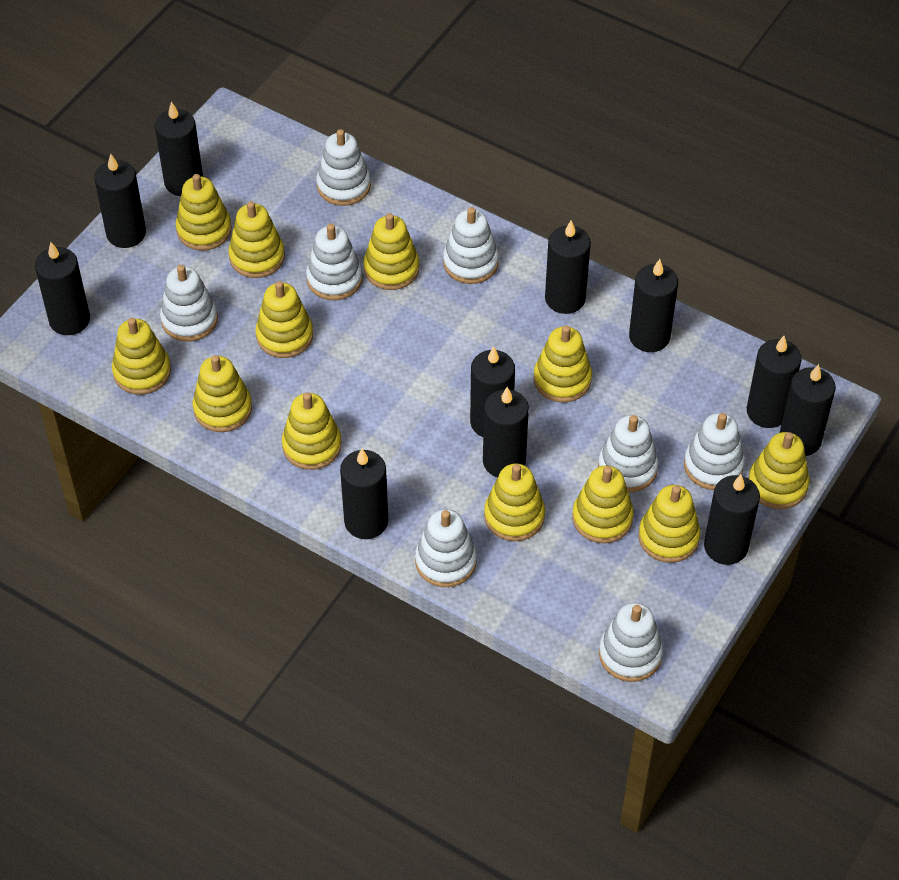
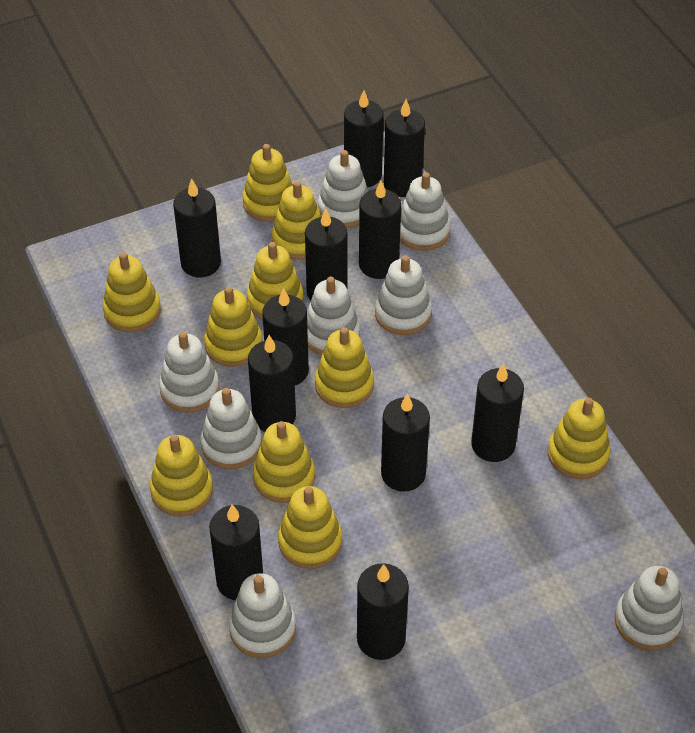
yellow stacking toy: 12 -> 10

